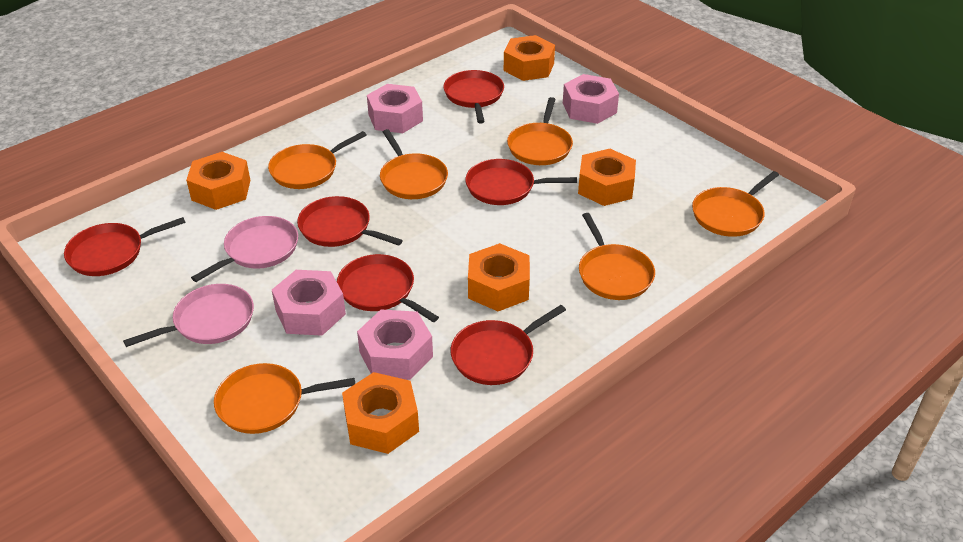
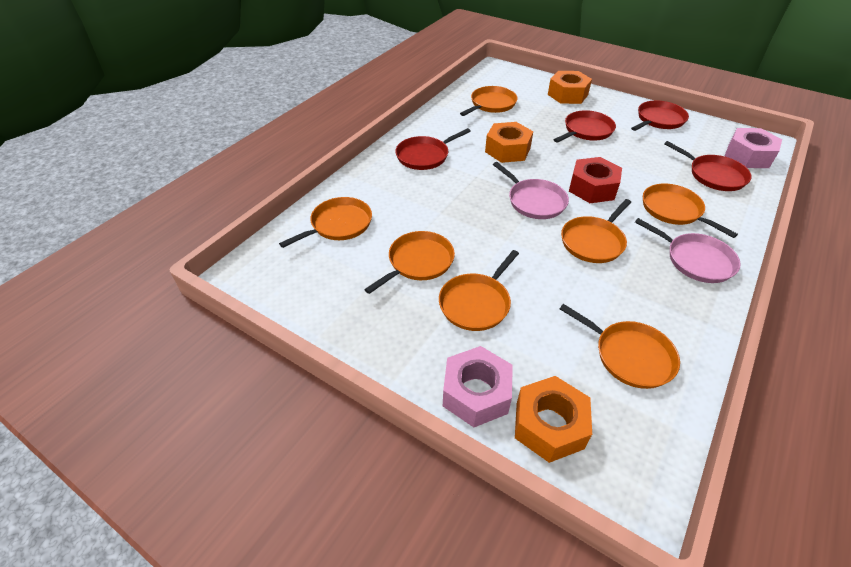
orange nut: 5 -> 3
orange pan: 6 -> 7
pink nut: 4 -> 2
red nut: 0 -> 1
red pan: 6 -> 4

